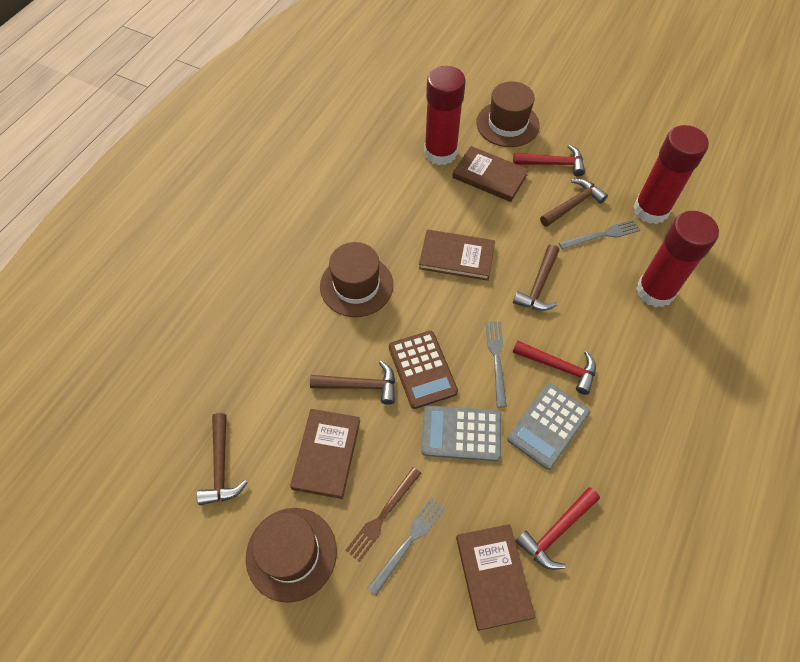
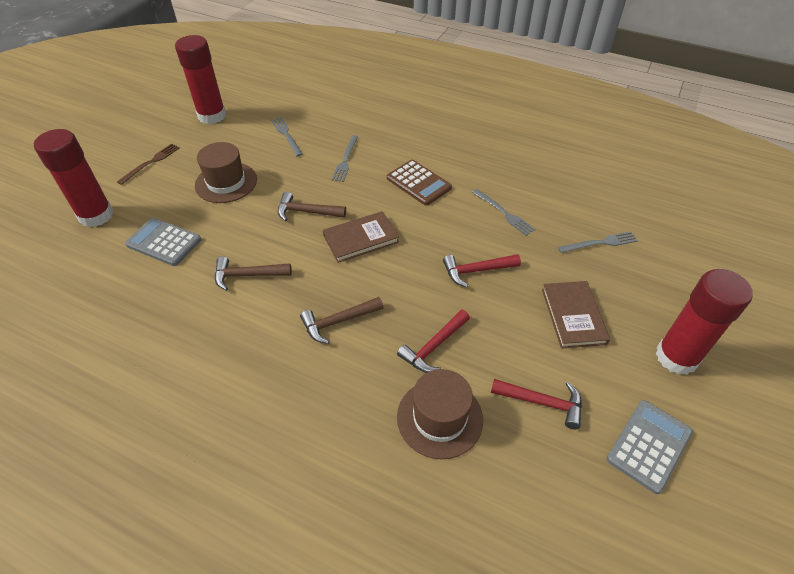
brown book: 4 -> 2
brown hammer: 4 -> 3
brown hat: 3 -> 2
grey fork: 3 -> 4

